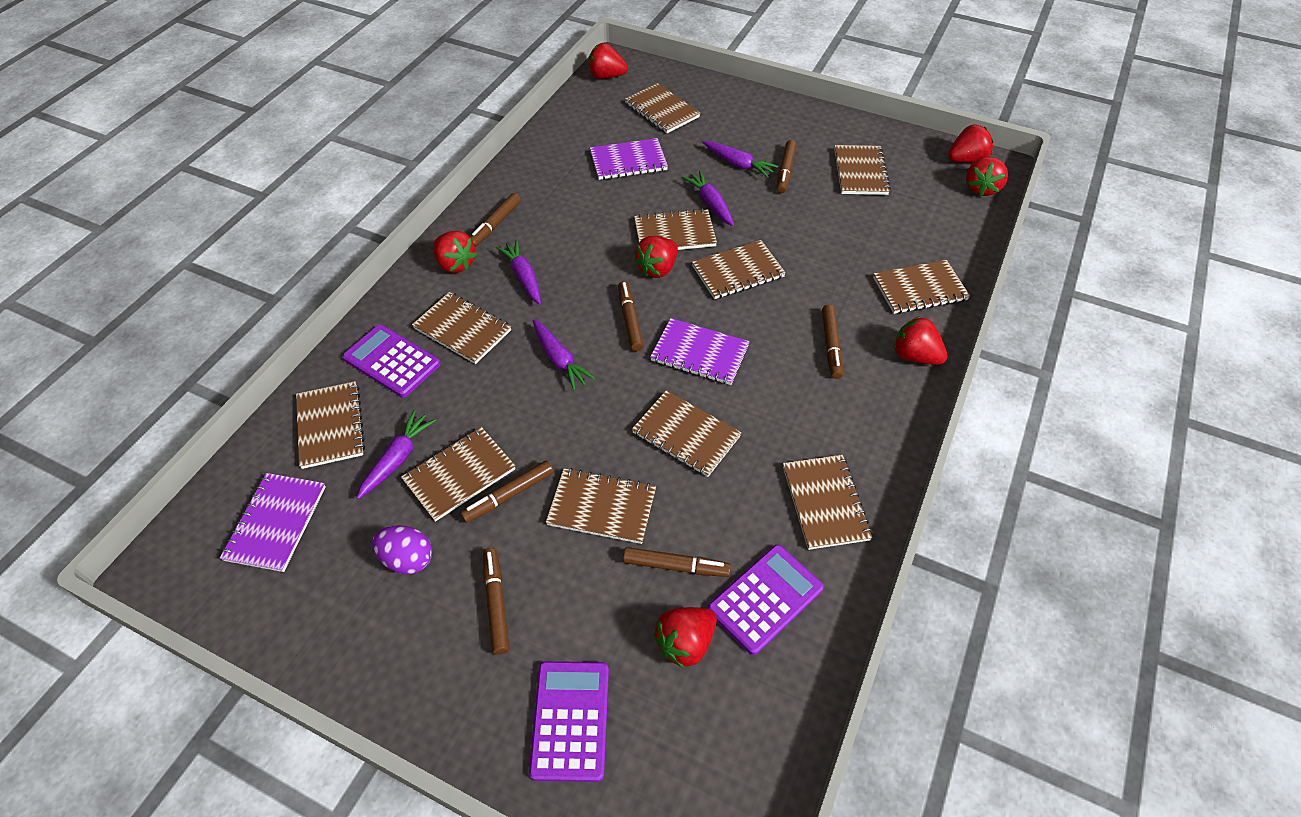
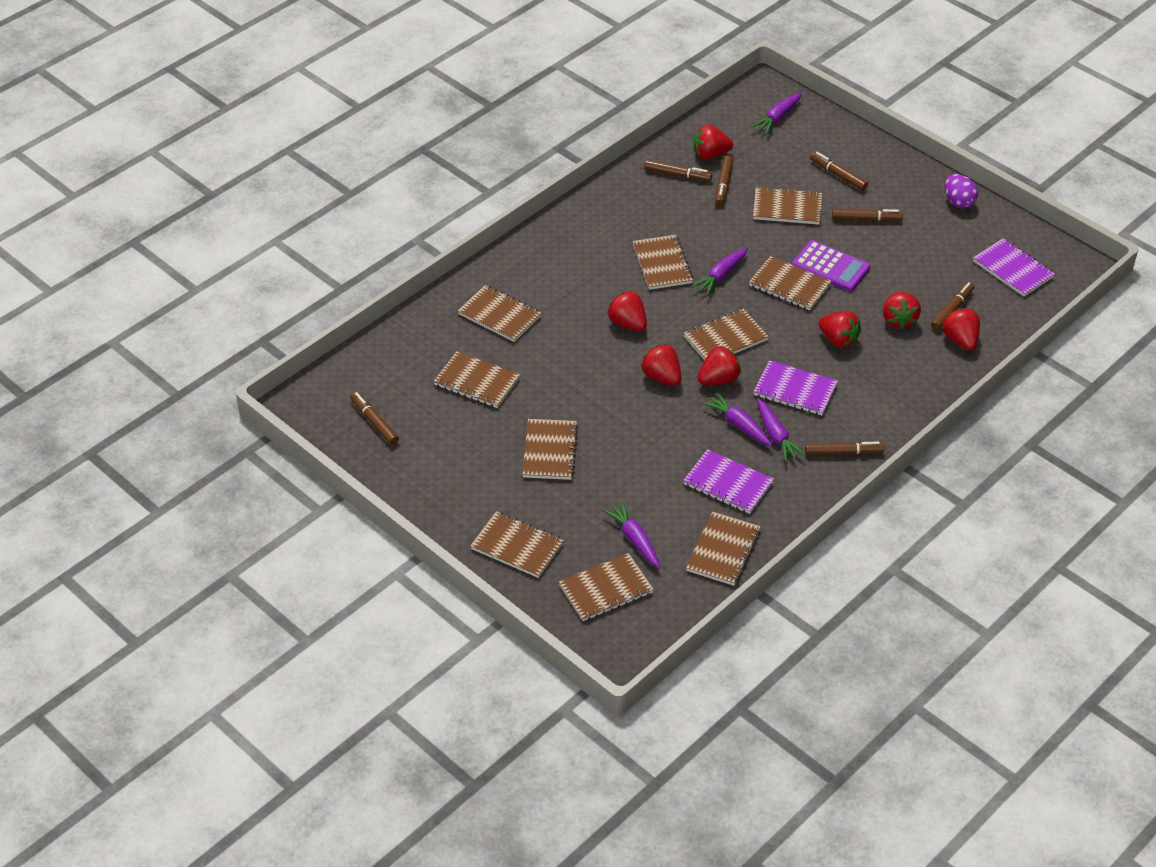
brown notebook: 11 -> 10
purple calculator: 3 -> 1

